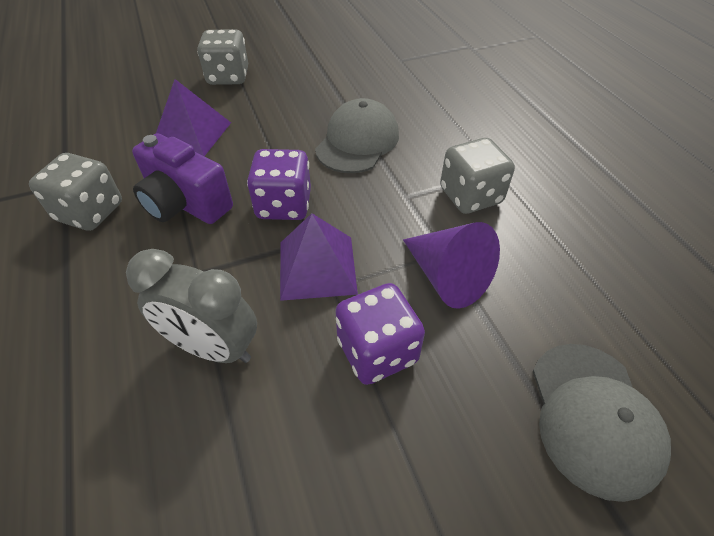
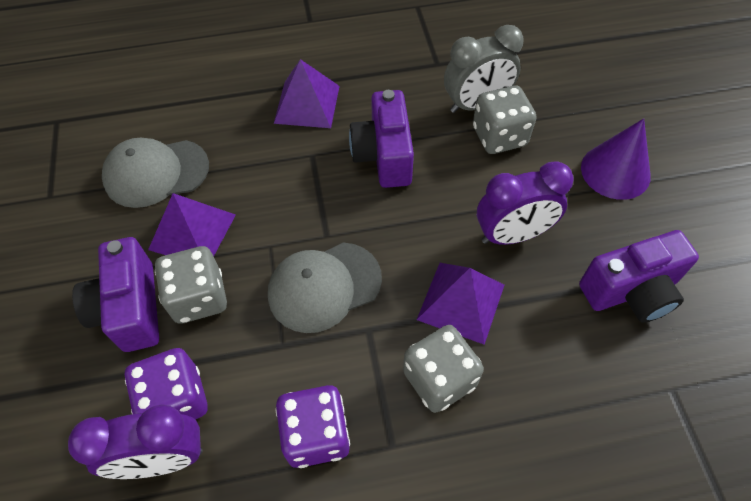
purple camera: 1 -> 3
purple clock: 0 -> 2
purple pyramid: 2 -> 3

